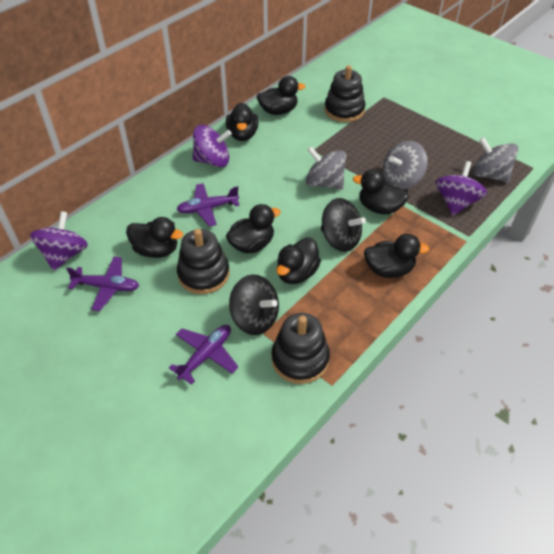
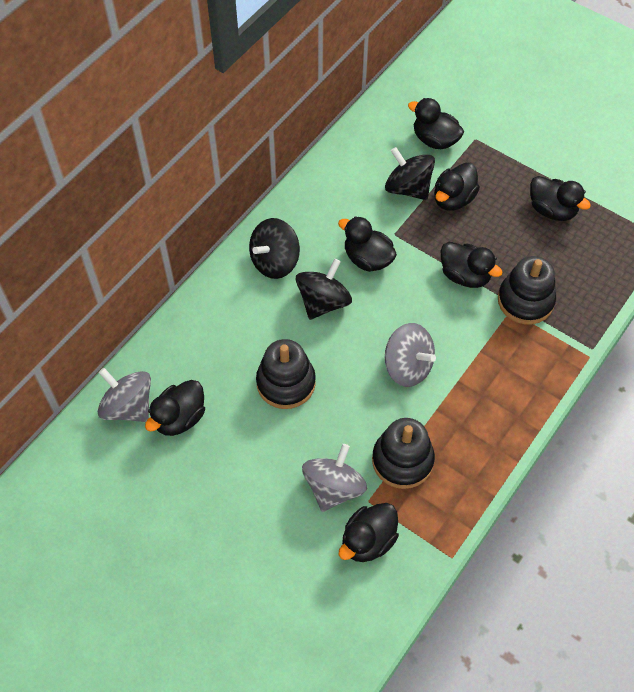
black spinning top: 2 -> 3
purple plane: 3 -> 0
purple spinning top: 3 -> 0

